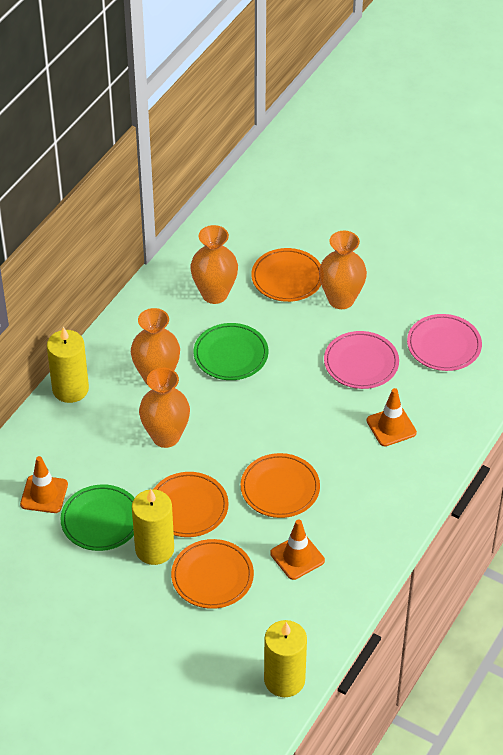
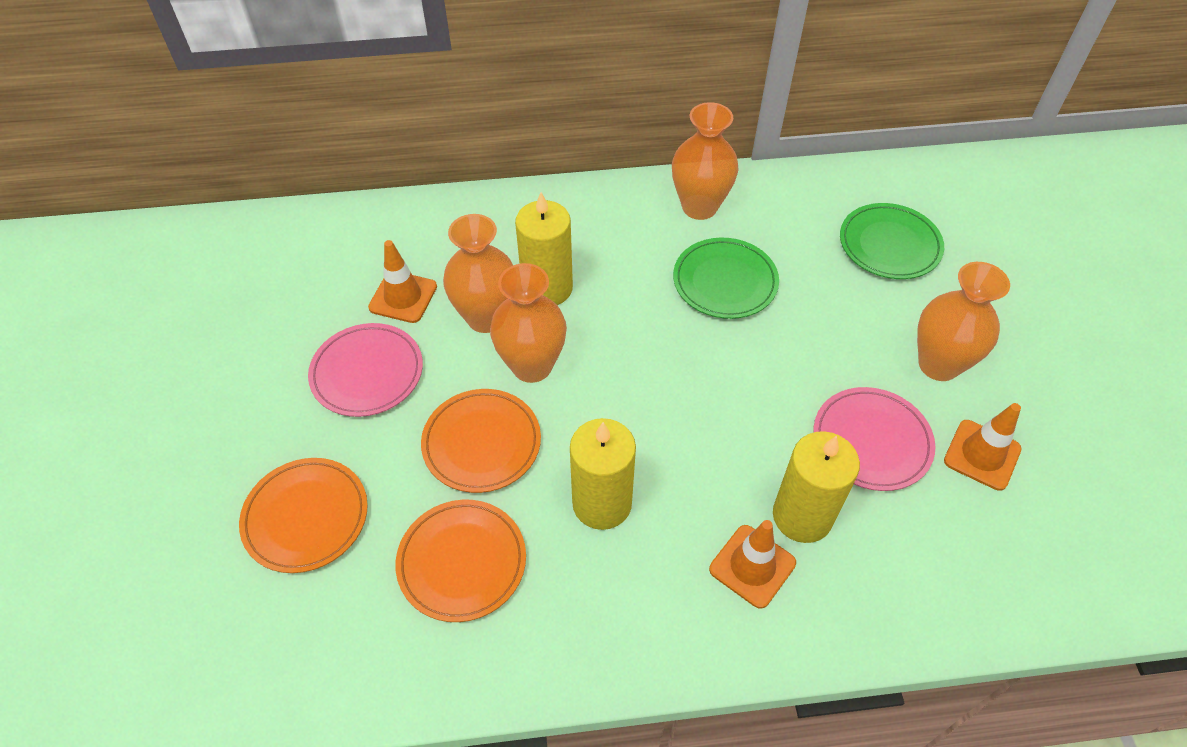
orange plate: 4 -> 3

